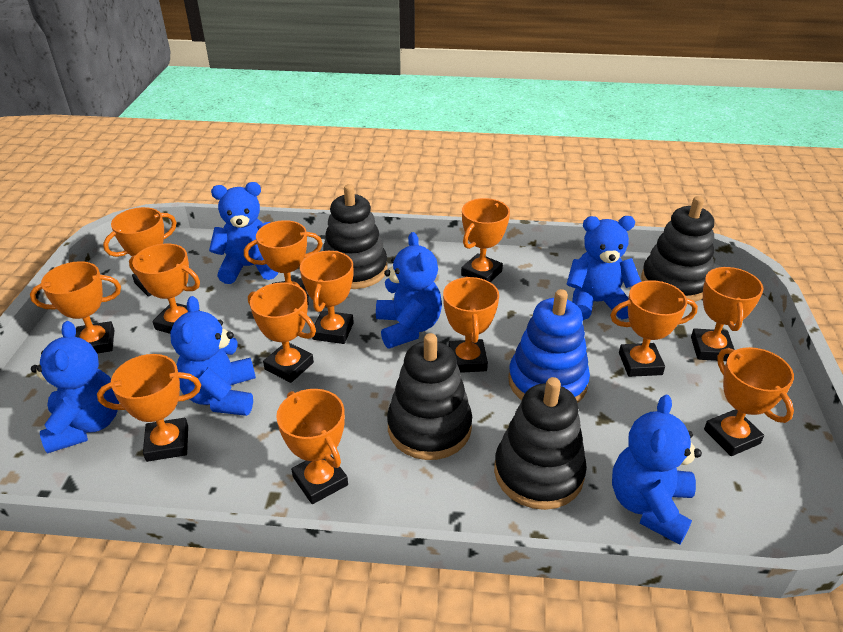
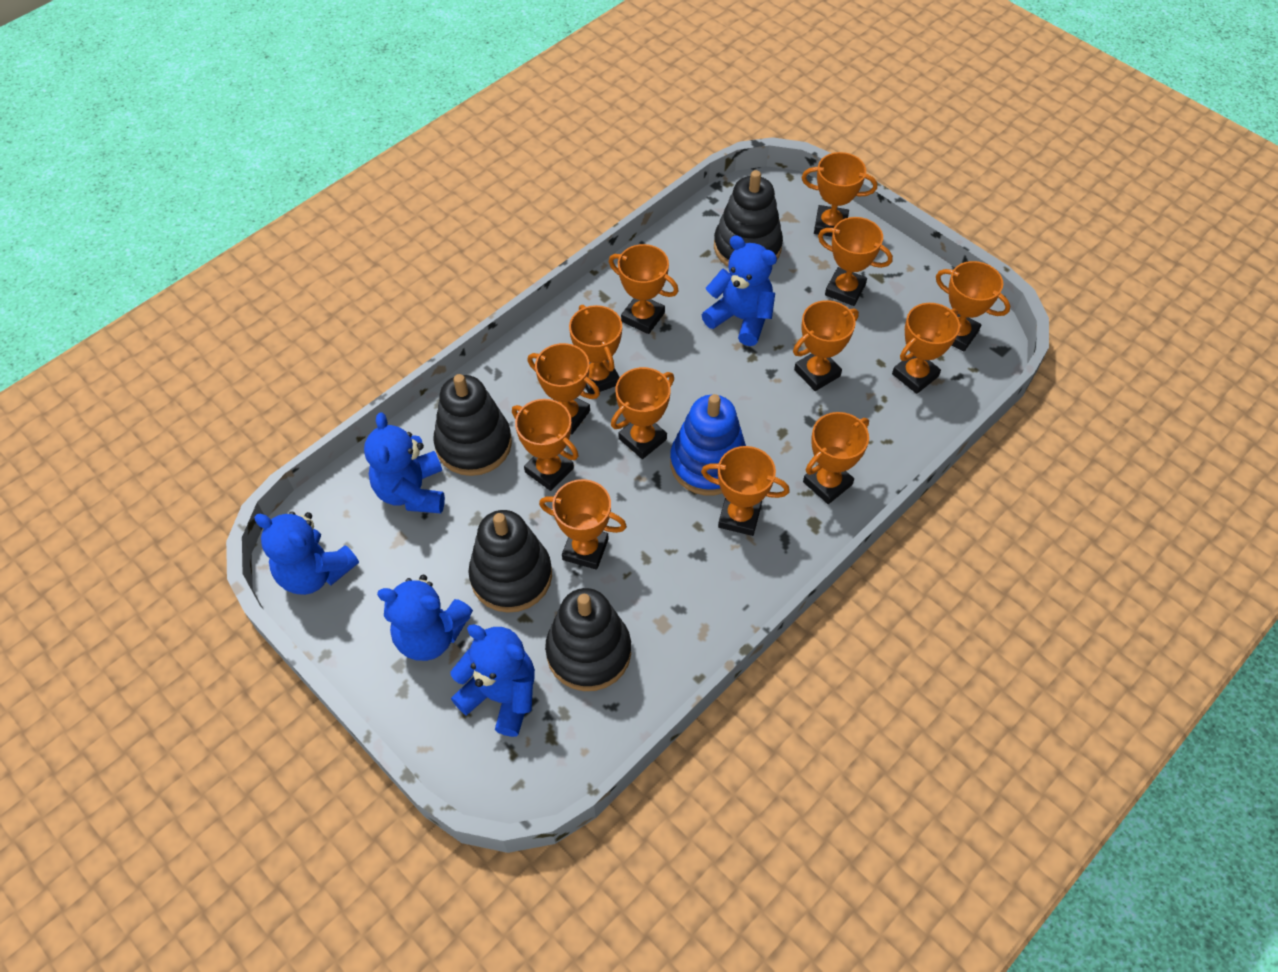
blue teddy bear: 6 -> 5

